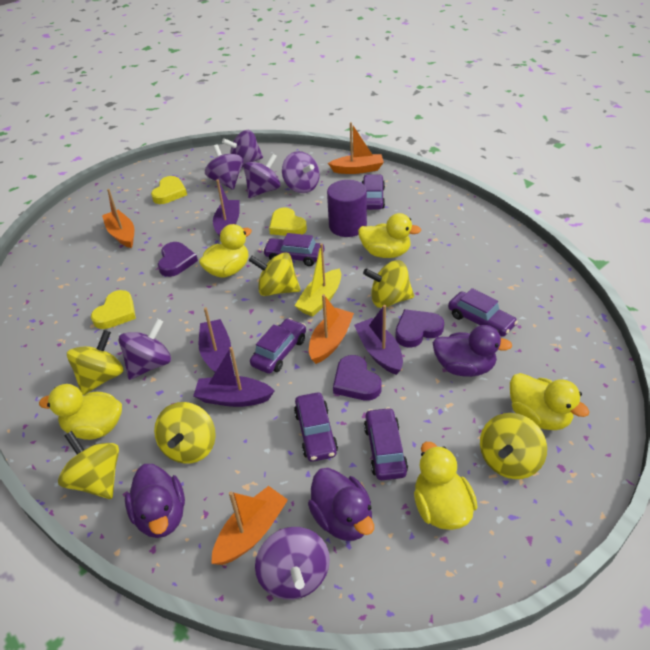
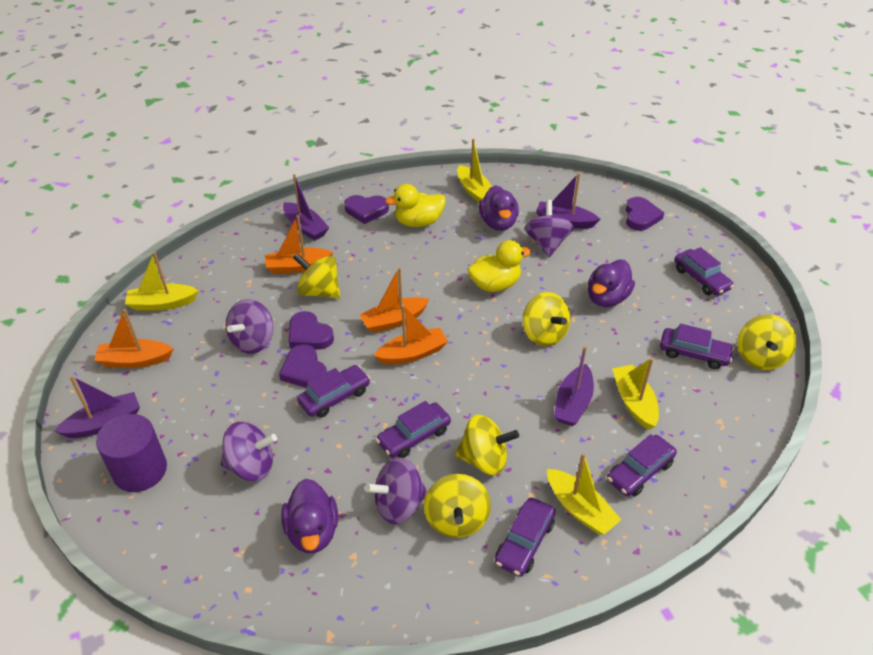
purple heart: 3 -> 4
purple spinning top: 6 -> 4
yellow boat: 1 -> 4
yellow duck: 5 -> 2
yellow heart: 3 -> 0
yellow spinning top: 6 -> 5

